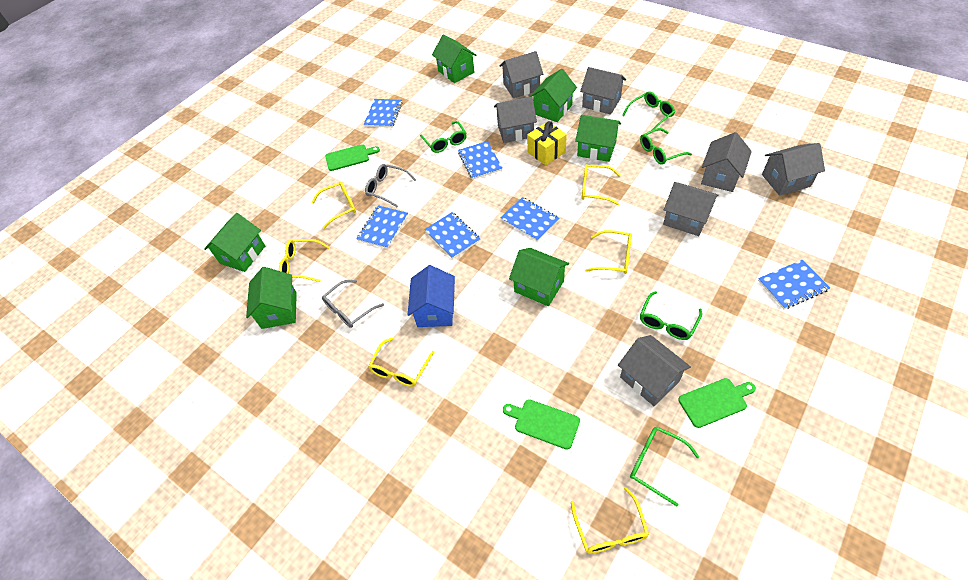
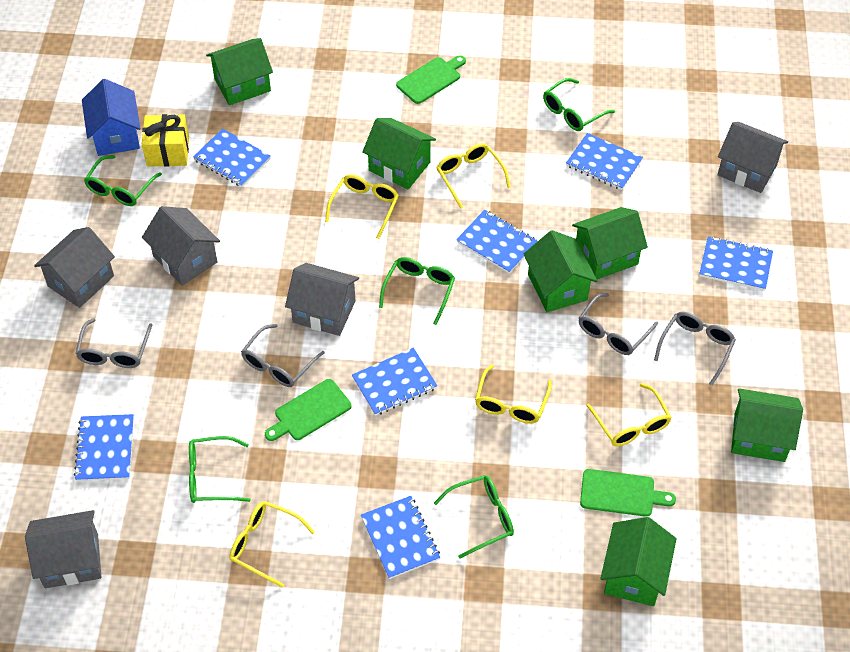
blue notebook: 6 -> 7
grey glasses: 2 -> 4
grey house: 7 -> 5
yellow glasses: 6 -> 5

